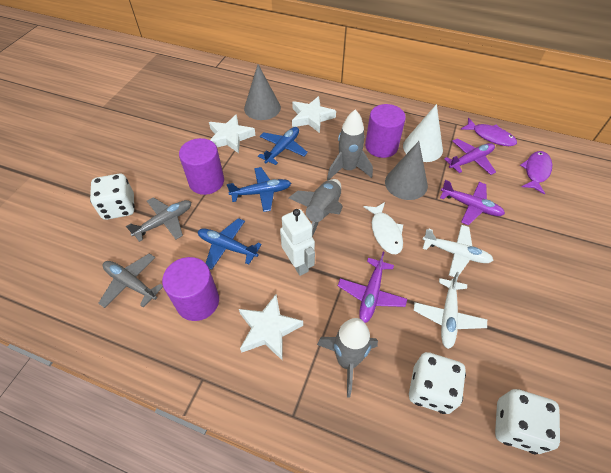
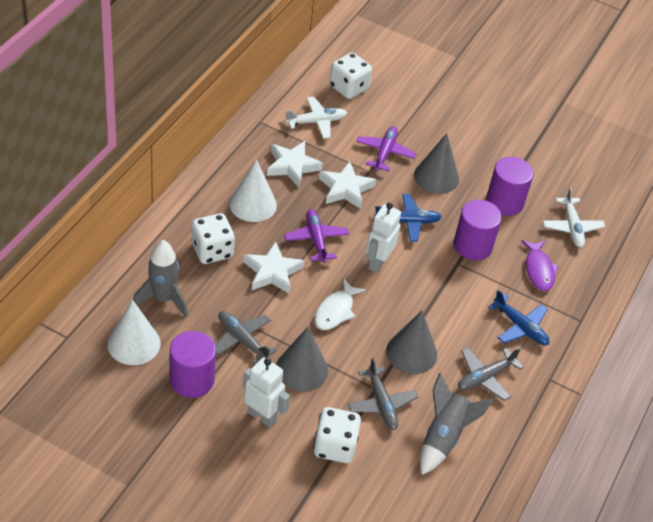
blue plane: 3 -> 2
grey cone: 2 -> 3
grey plane: 2 -> 3
grey rocket: 3 -> 2
purple fish: 2 -> 1
purple plane: 3 -> 2
white cone: 1 -> 2
white robot: 1 -> 2

